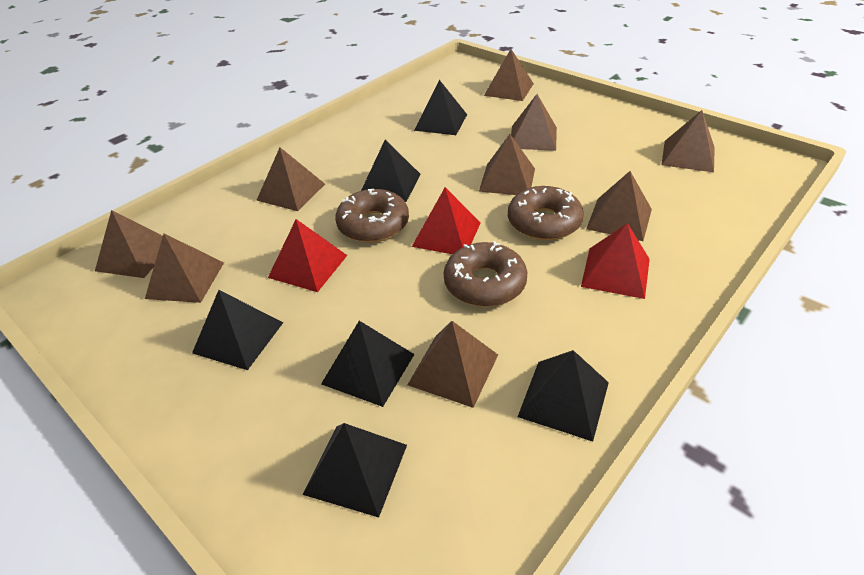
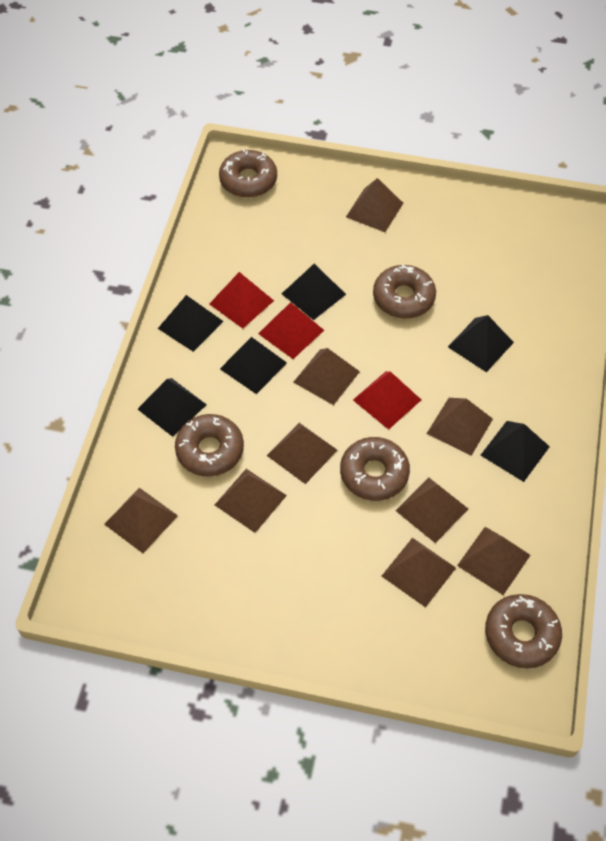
brown donut: 3 -> 5

